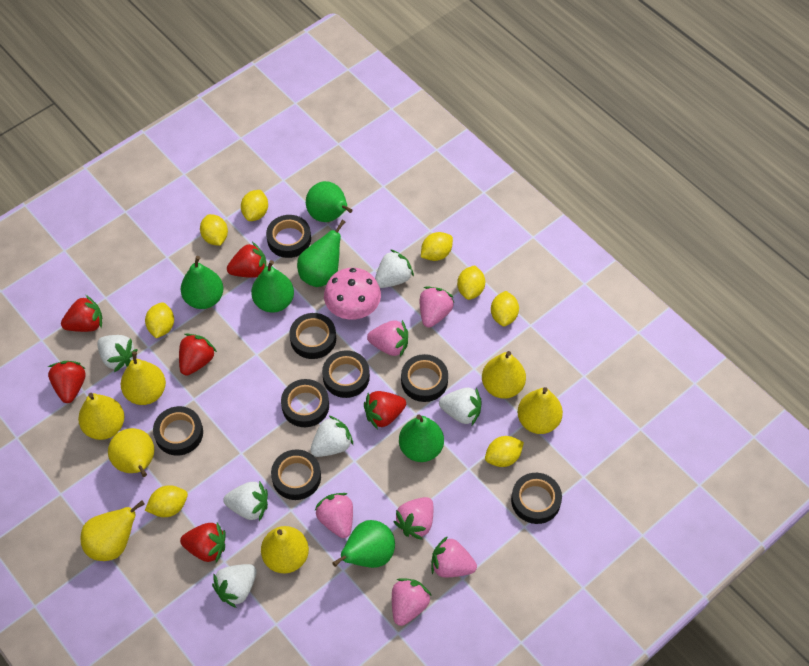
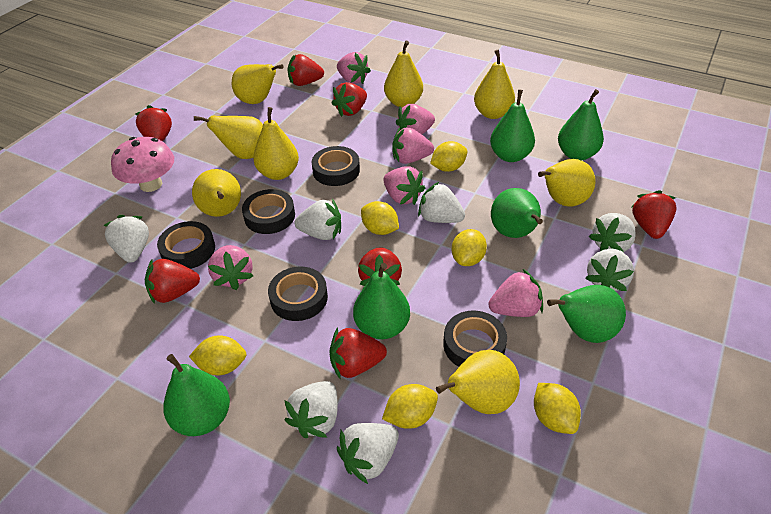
black tape: 8 -> 5
red strawberry: 6 -> 7
white strawberry: 6 -> 7
yellow lemon: 8 -> 6
yellow pear: 7 -> 8

